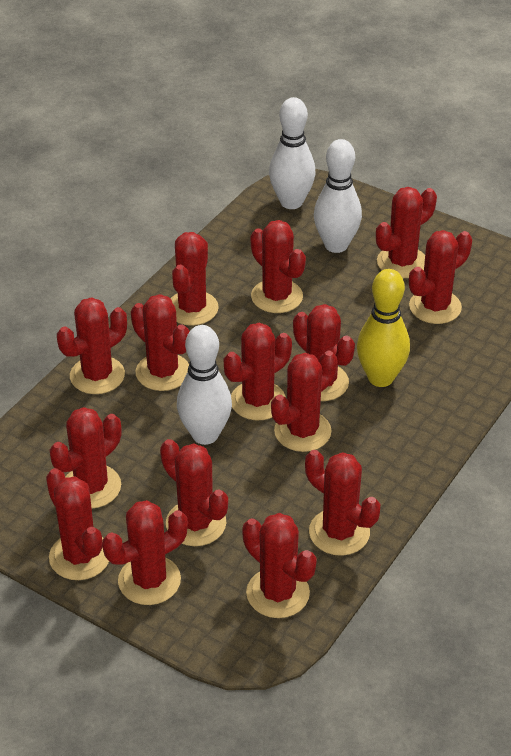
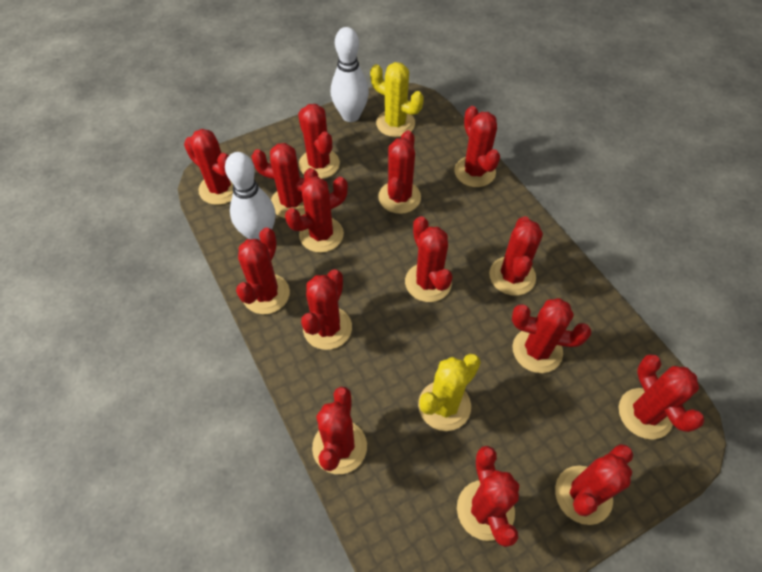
white bowling pin: 3 -> 2
yellow bowling pin: 1 -> 0
yellow cactus: 0 -> 2

